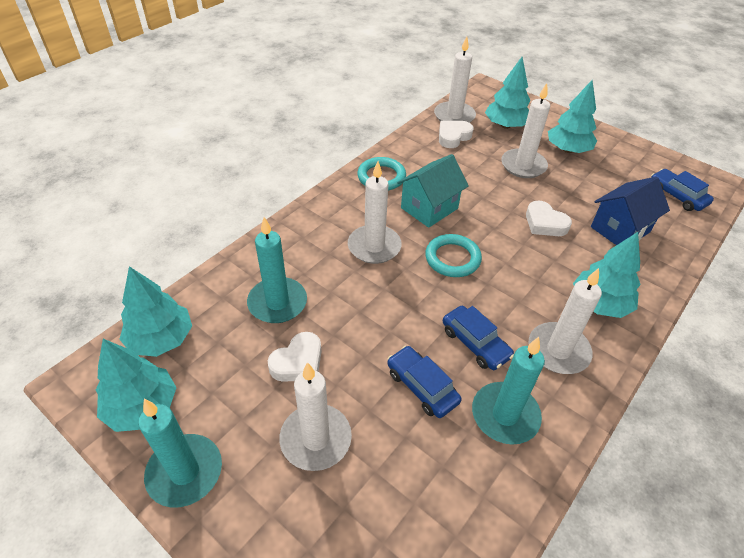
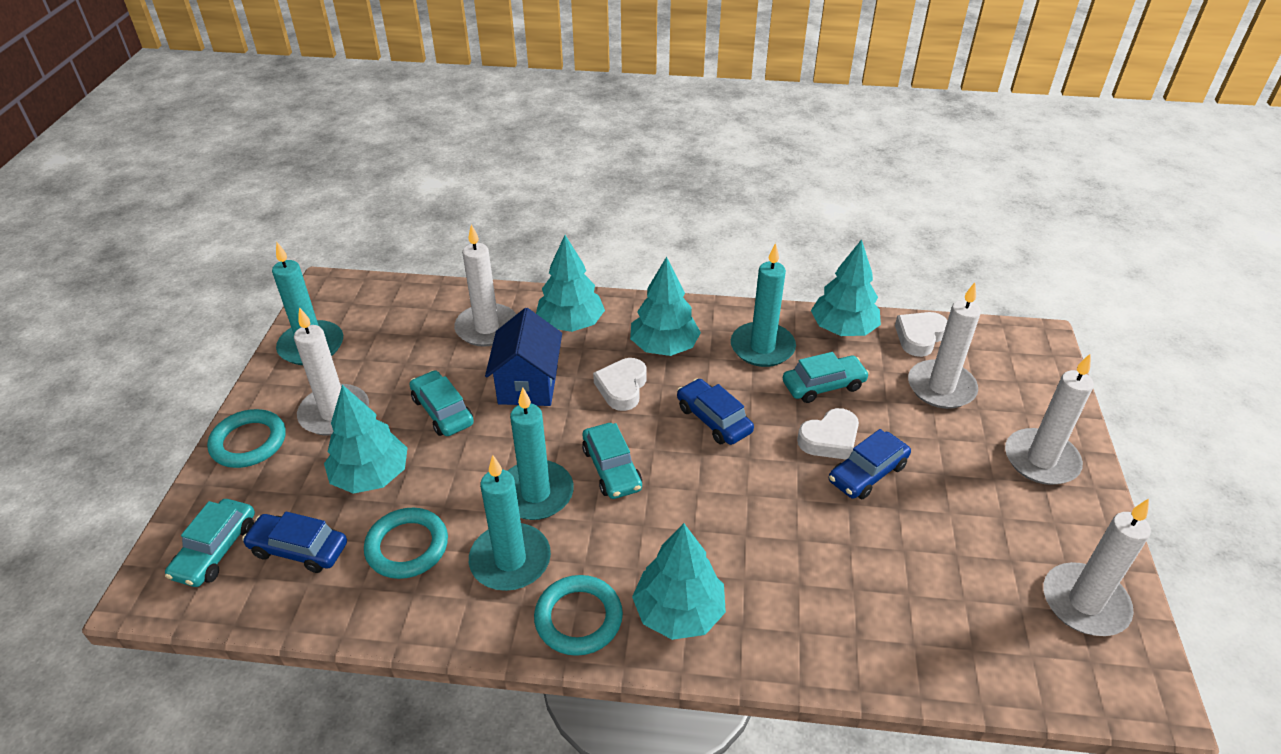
turquoise candle: 3 -> 4
turquoise car: 0 -> 4
turquoise house: 1 -> 0
turquoise ring: 2 -> 3

